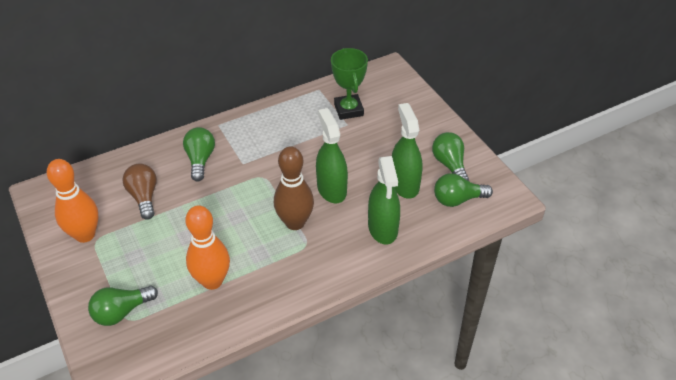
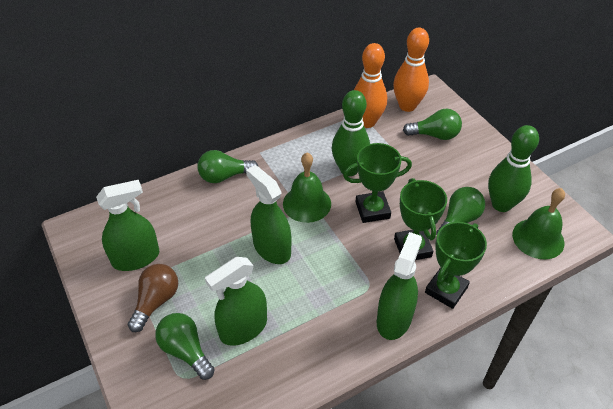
brown bowling pin: 1 -> 0
green bell: 0 -> 2
green bowling pin: 0 -> 2
green spray bottle: 3 -> 4
green trophy: 1 -> 3

